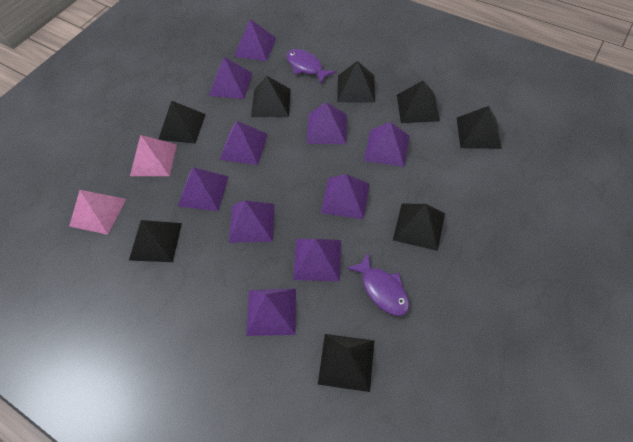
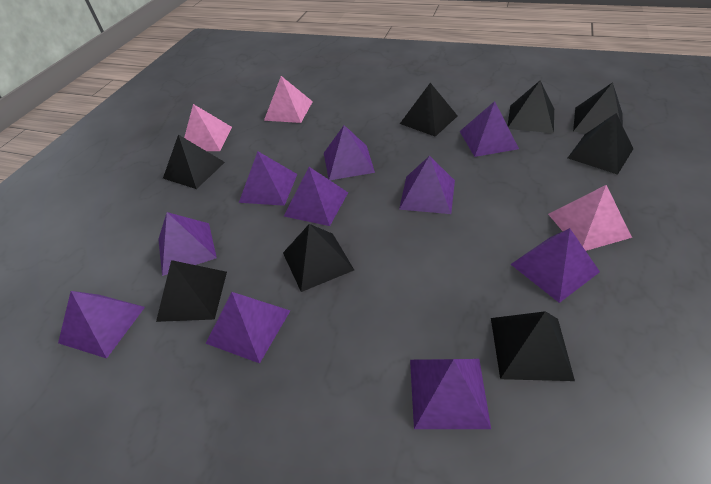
pink pyramid: 2 -> 3
purple fish: 2 -> 0

